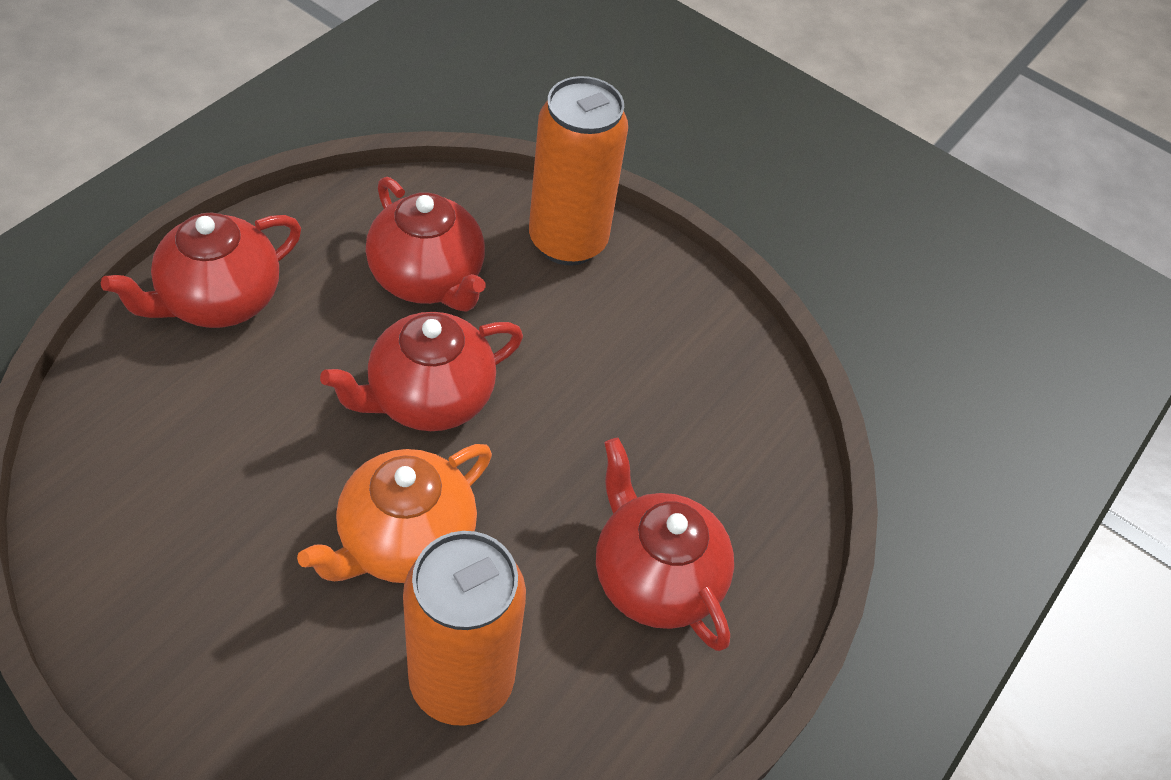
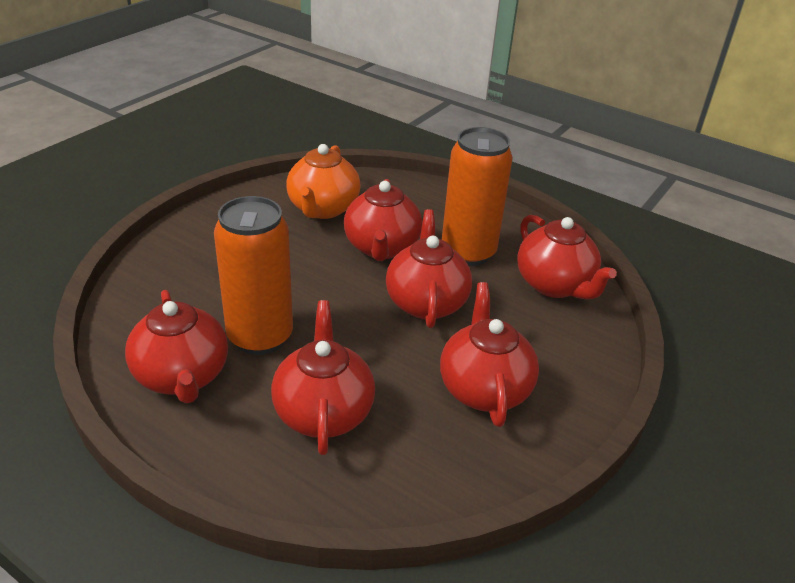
red teapot: 4 -> 6

